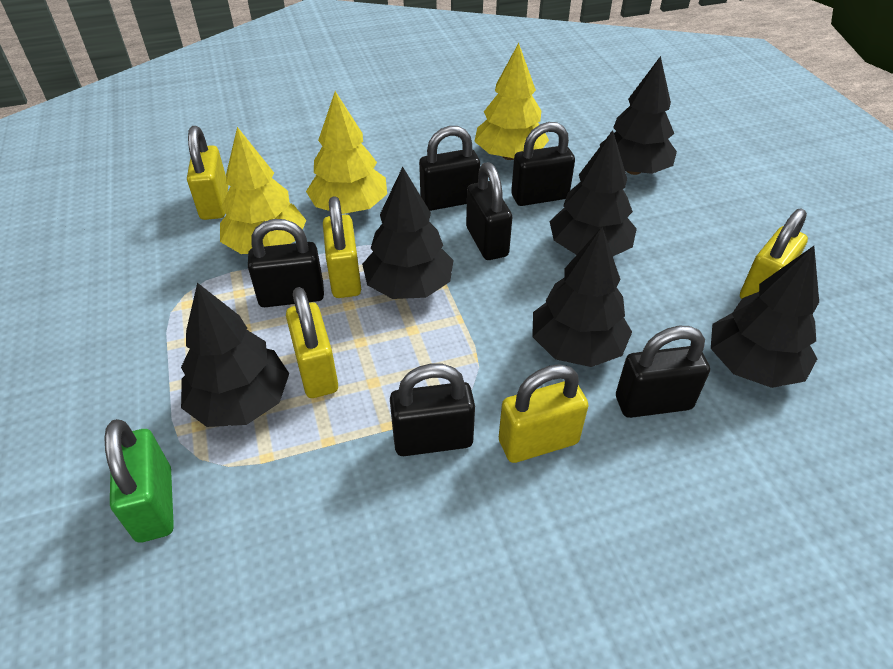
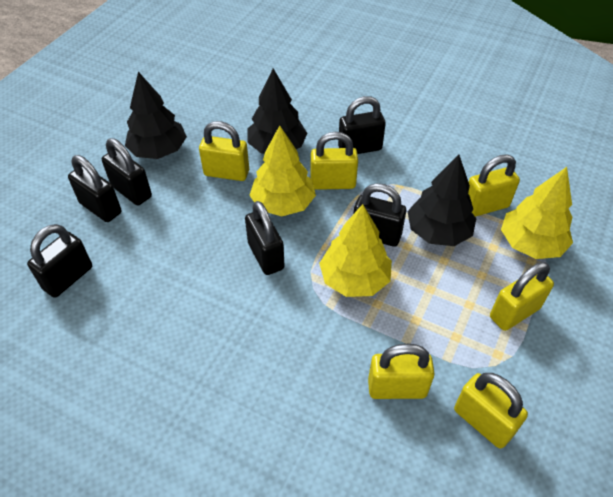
black tree: 6 -> 3
green padlock: 1 -> 0
yellow padlock: 5 -> 6

